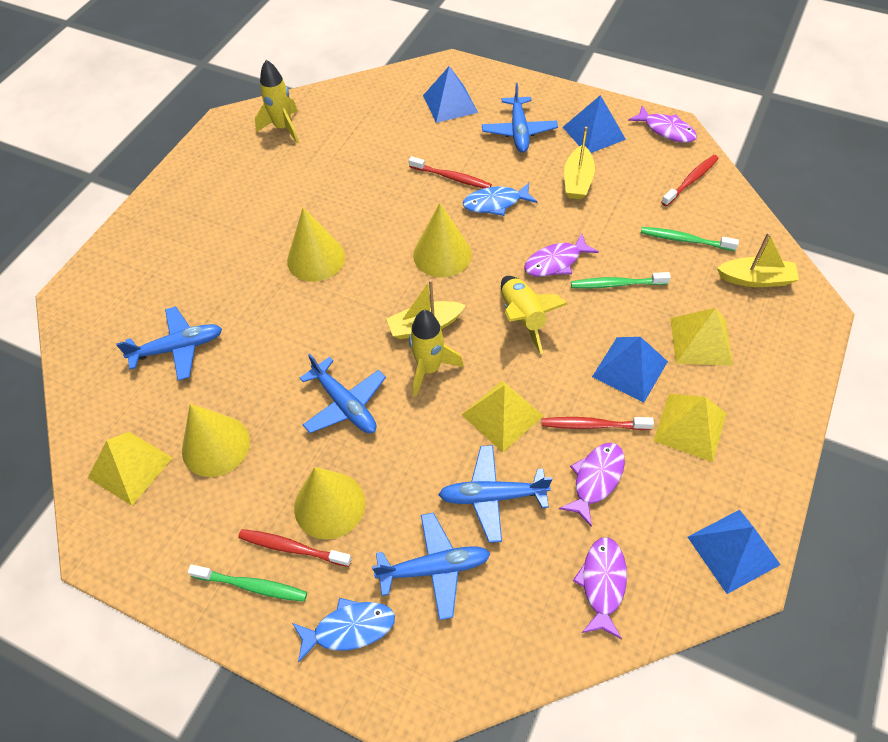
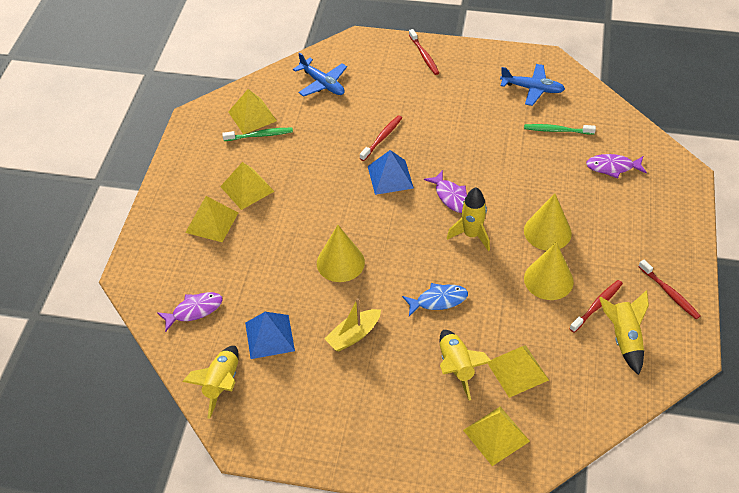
blue fish: 2 -> 1
blue plane: 5 -> 2
blue pyramid: 4 -> 2
green toothbrush: 3 -> 2
purple fish: 4 -> 3
yellow boat: 3 -> 1
yellow cone: 4 -> 3
yellow pyramid: 4 -> 5
yellow rocket: 3 -> 4

